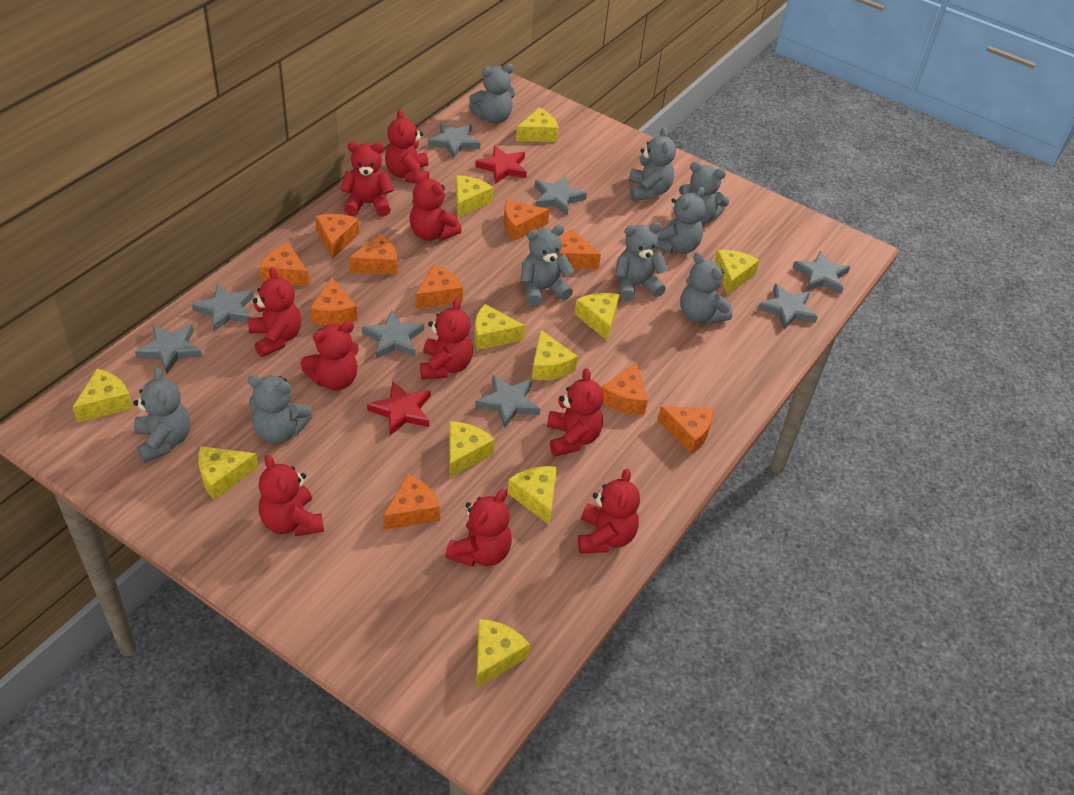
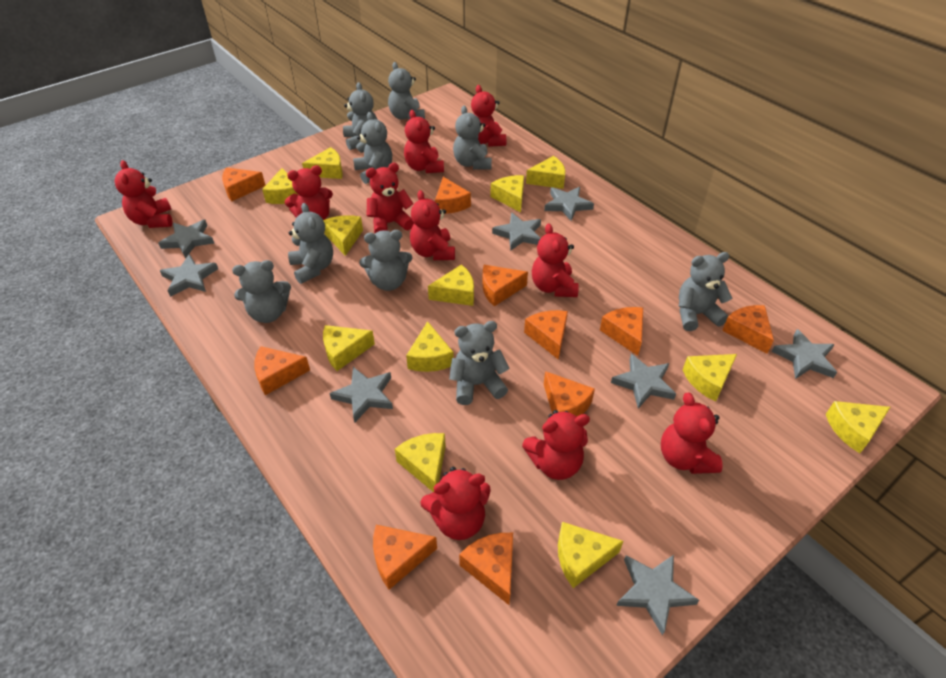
red star: 2 -> 0
yellow cheese: 11 -> 12

